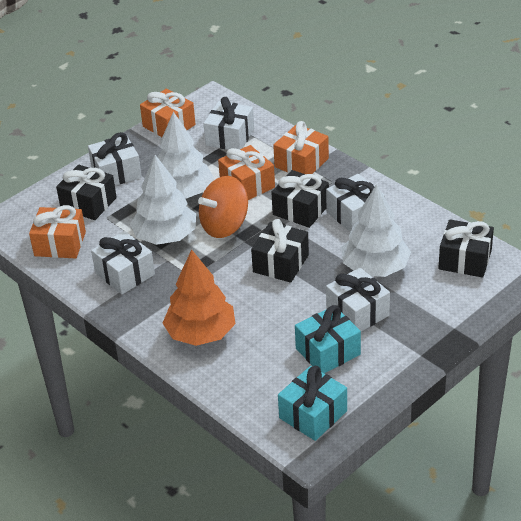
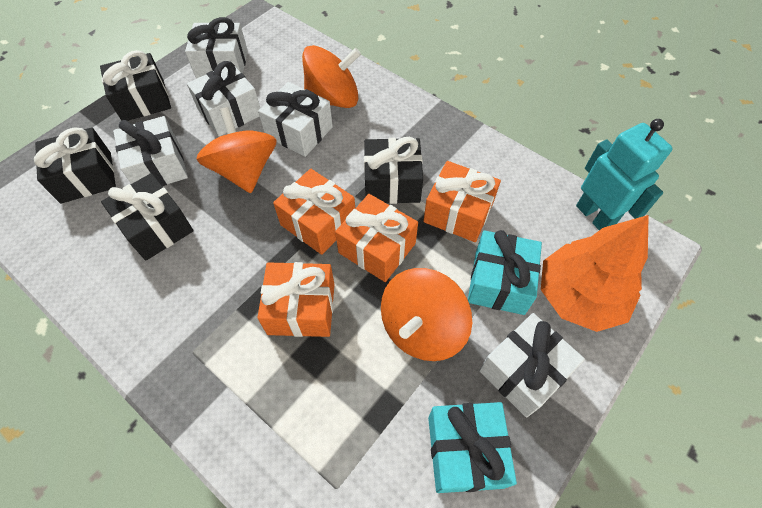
orange spinning top: 1 -> 3
turquoise robot: 0 -> 1
white tree: 3 -> 0

